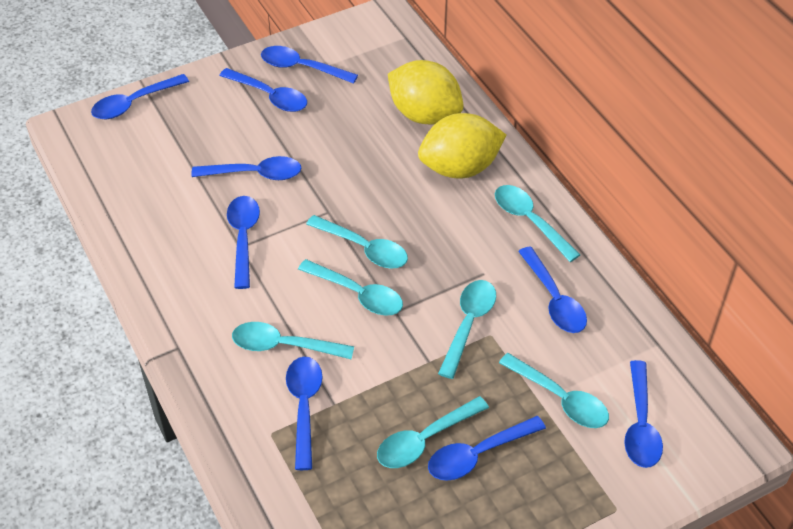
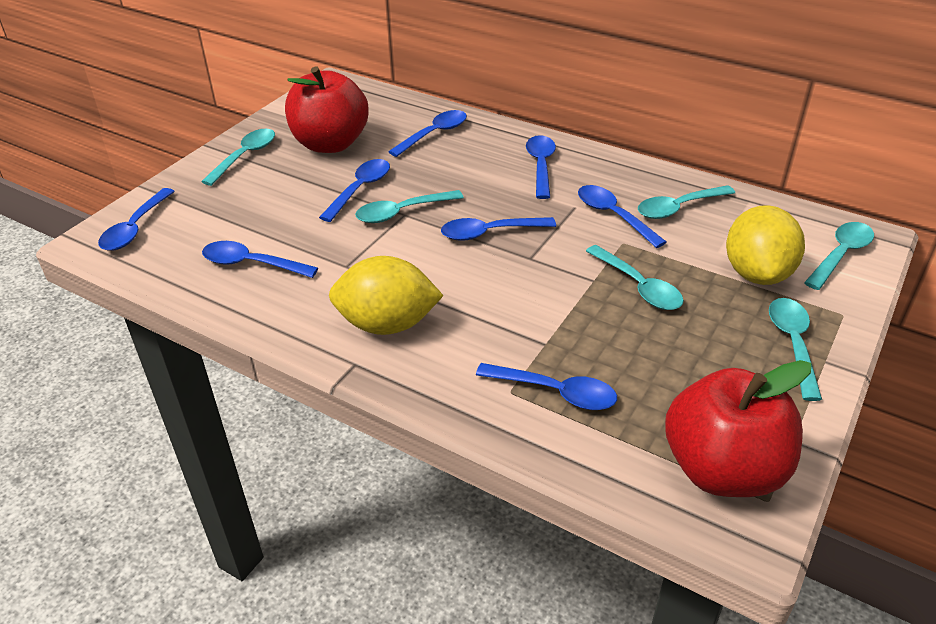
blue spoon: 9 -> 8
red apple: 0 -> 2
turquoise spoon: 7 -> 6

